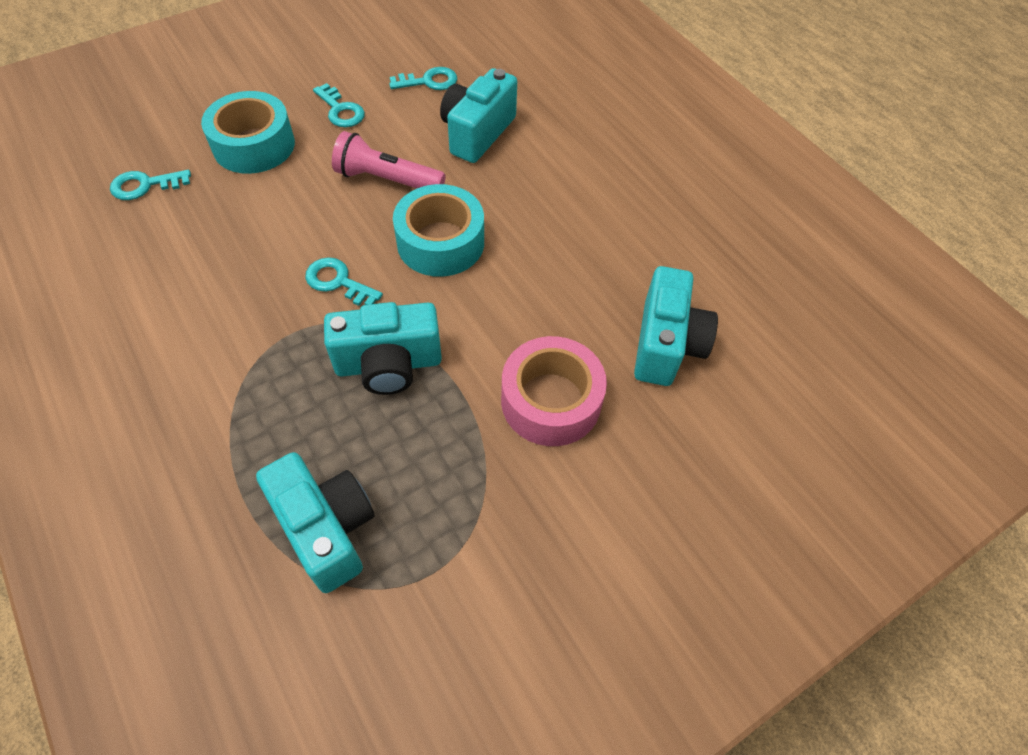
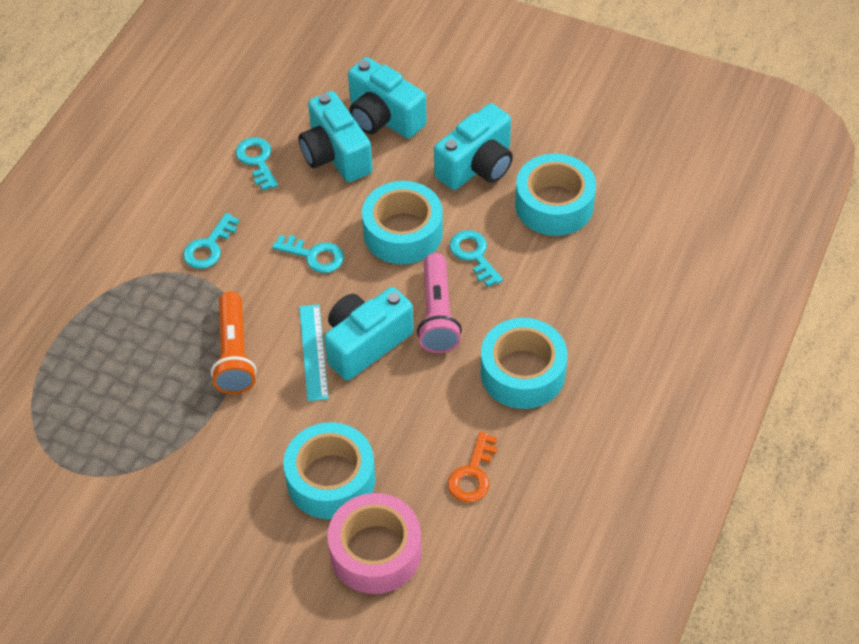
orange flashlight: 0 -> 1
orange key: 0 -> 1
turquoise ruler: 0 -> 1
turquoise tape: 2 -> 4

